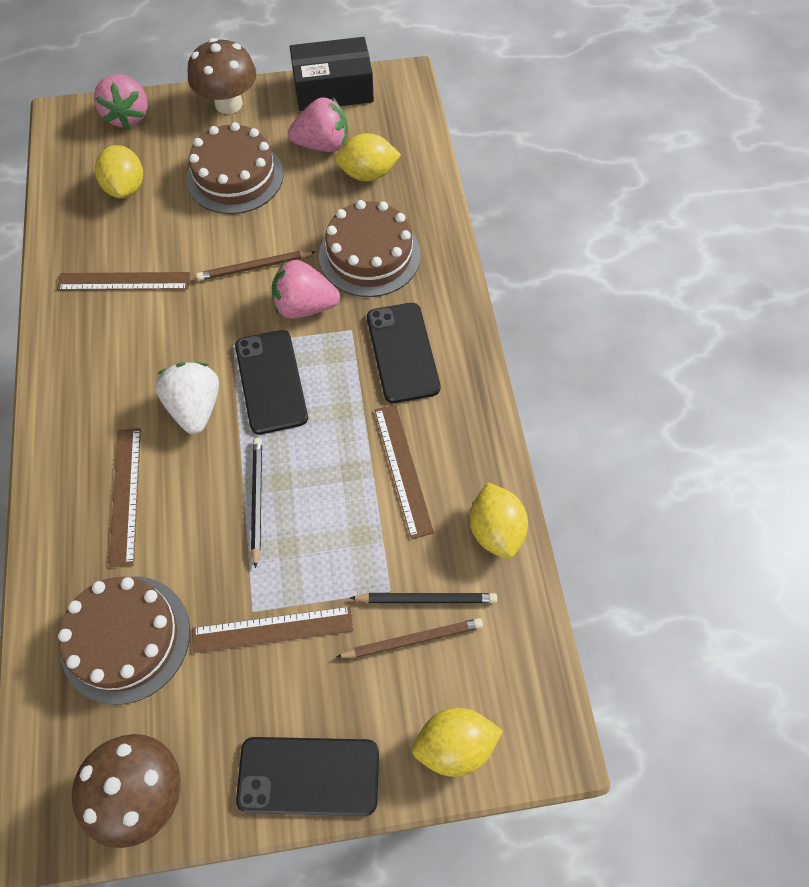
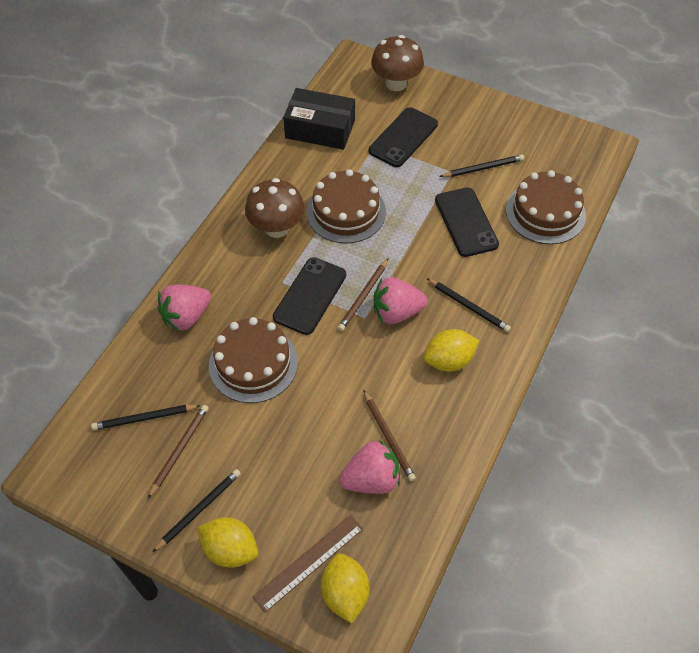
black pencil: 2 -> 4
brown pencil: 2 -> 3
brown ruler: 4 -> 1
white strawberry: 1 -> 0
yellow lemon: 4 -> 3

